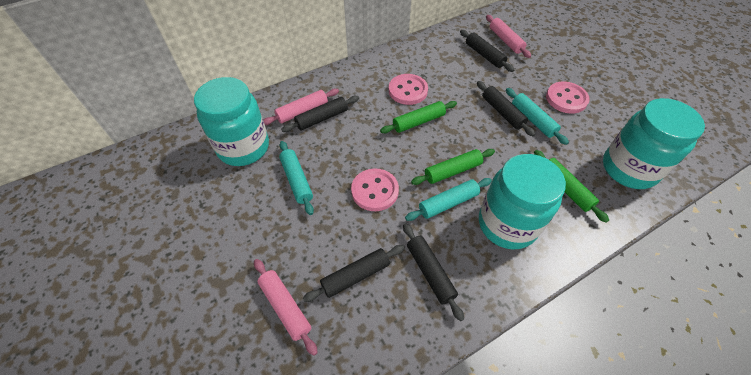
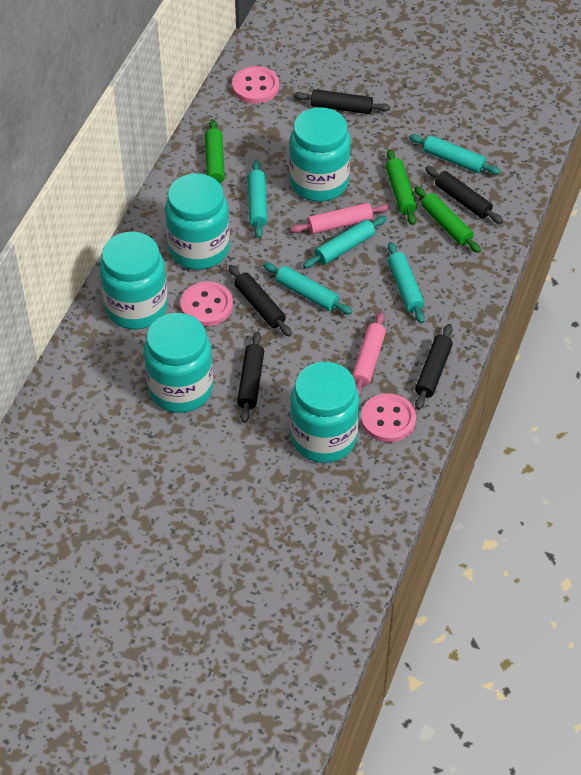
pink rolling pin: 3 -> 2
turquoise jar: 3 -> 5
turquoise rolling pin: 3 -> 5

